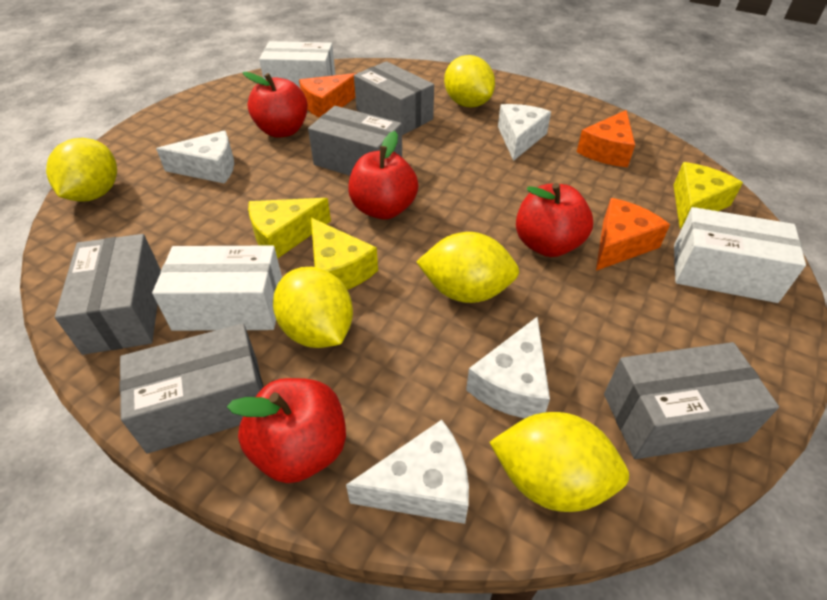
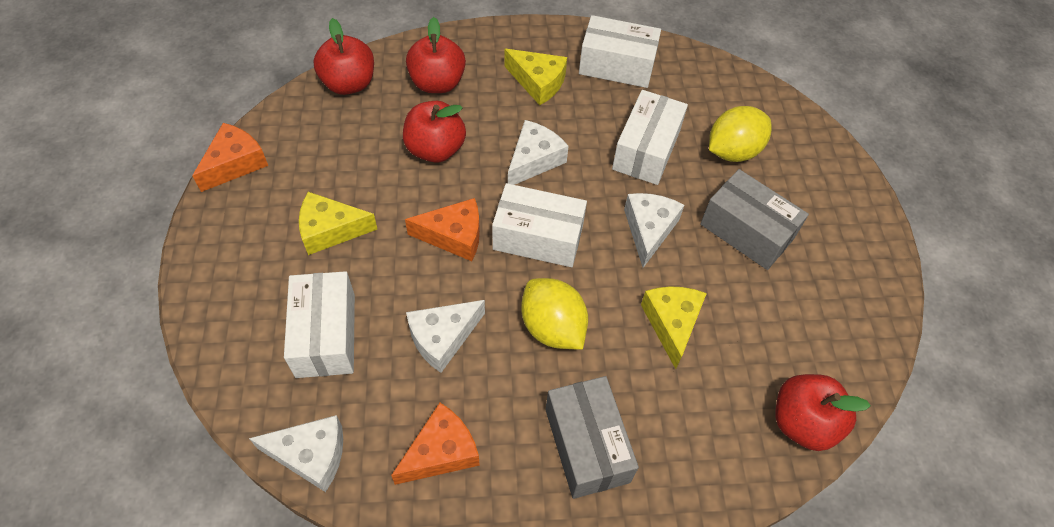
grey box: 5 -> 2
white box: 3 -> 4
yellow lemon: 5 -> 2

